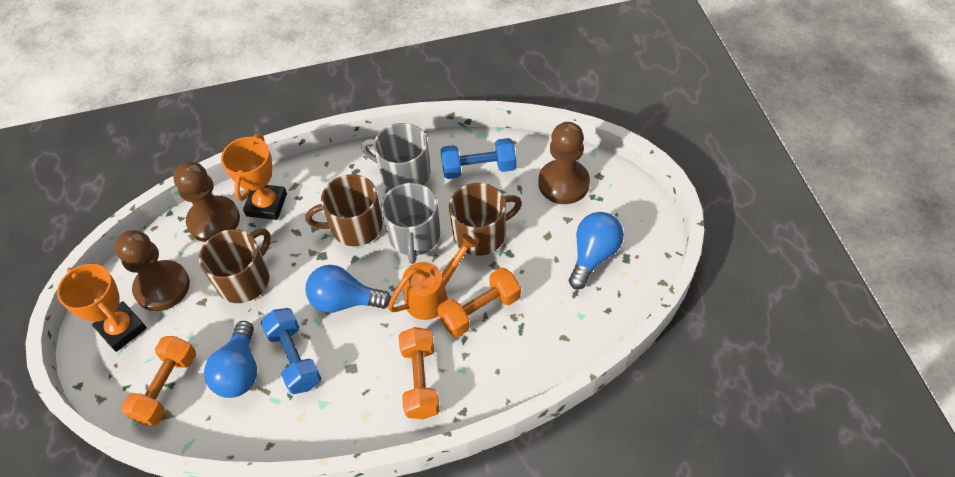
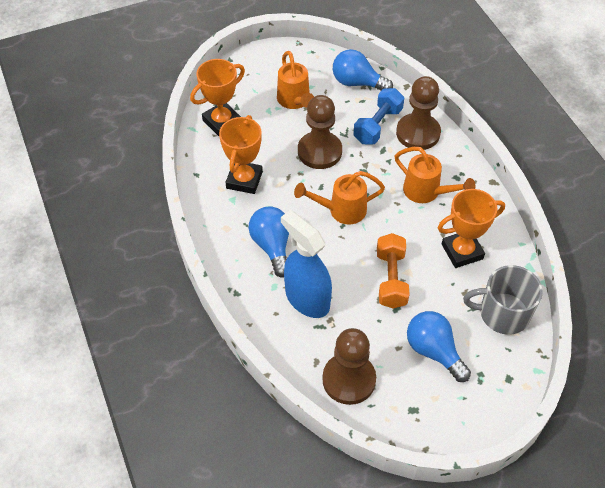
blue dumbbell: 2 -> 1
blue spray bottle: 0 -> 1
brown mug: 3 -> 0
grey mug: 2 -> 1
orange dumbbell: 3 -> 1
orange trophy: 2 -> 3
orange watering can: 1 -> 3

